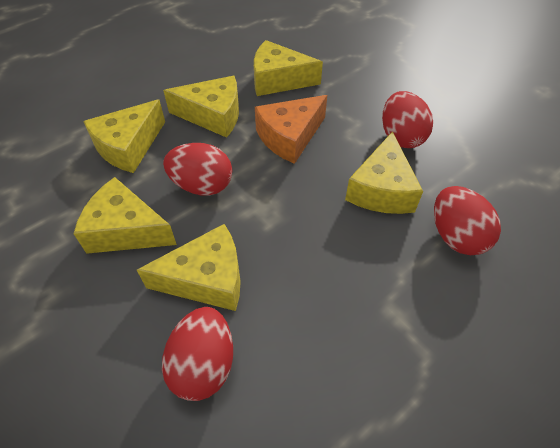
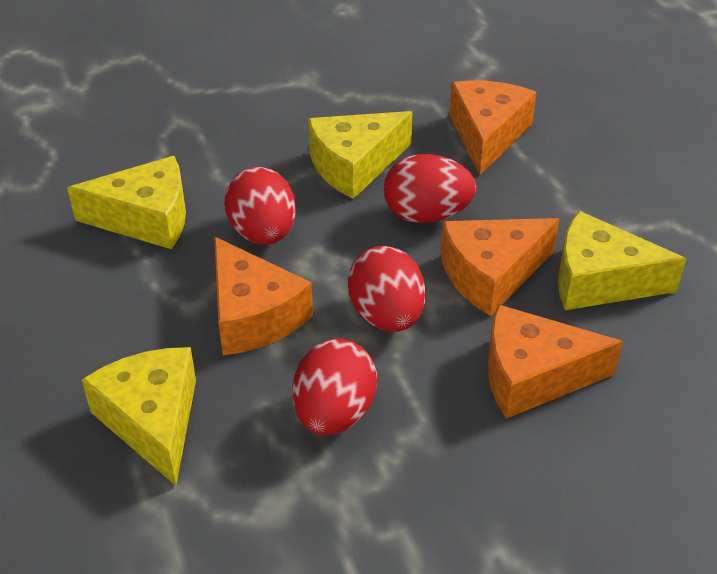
orange cheese: 1 -> 4
yellow cheese: 6 -> 4

